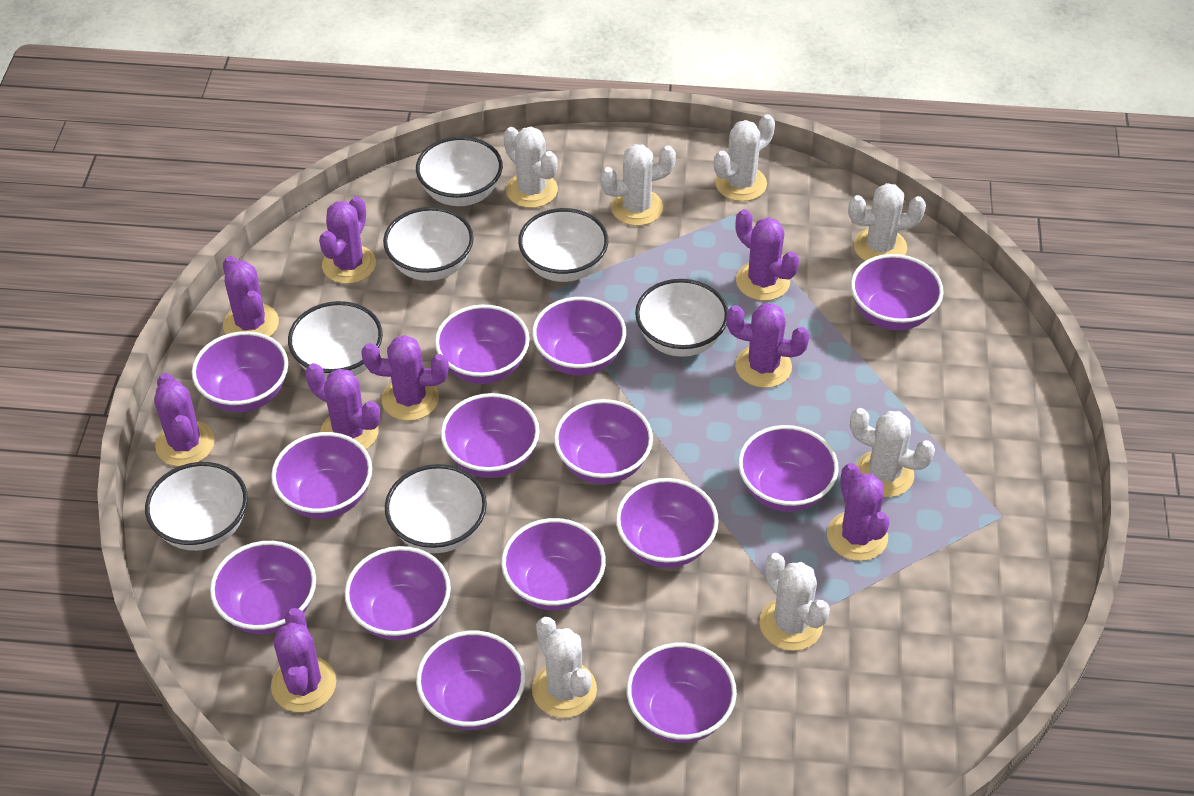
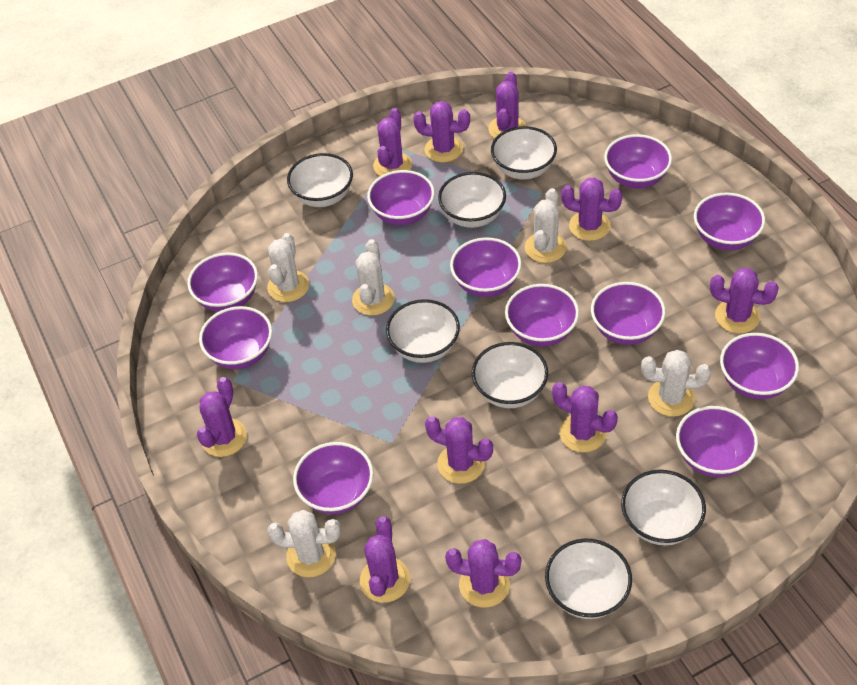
purple bowl: 14 -> 11
purple cactus: 9 -> 10
white cactus: 7 -> 5

